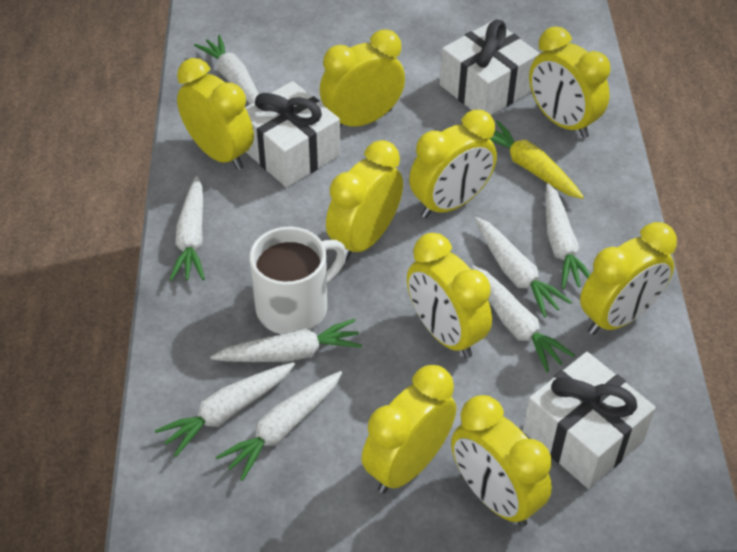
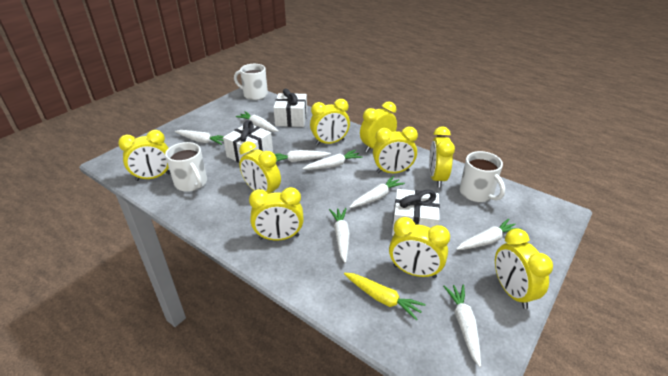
white mug: 1 -> 3

